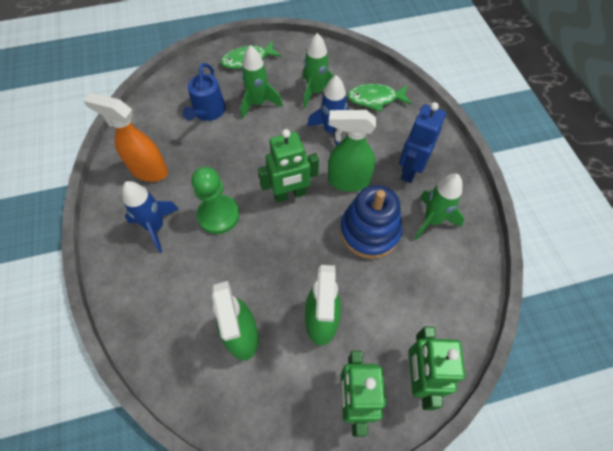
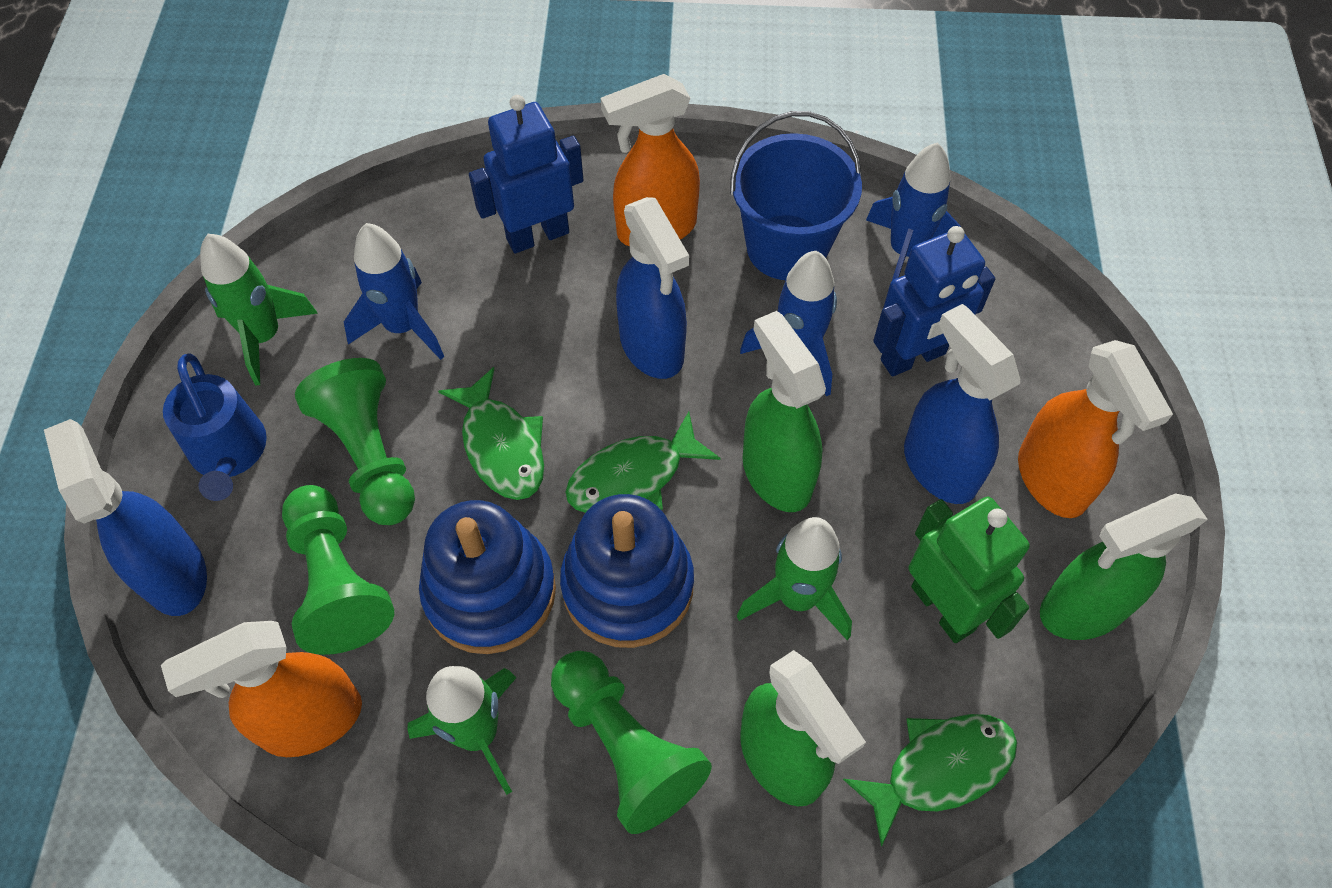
blue bucket: 0 -> 1
blue robot: 1 -> 2
blue rocket: 2 -> 3
blue spray bottle: 0 -> 3
blue stacking toy: 1 -> 2
green fish: 2 -> 3
green pawn: 1 -> 3
green robot: 3 -> 1
orange spray bottle: 1 -> 3

